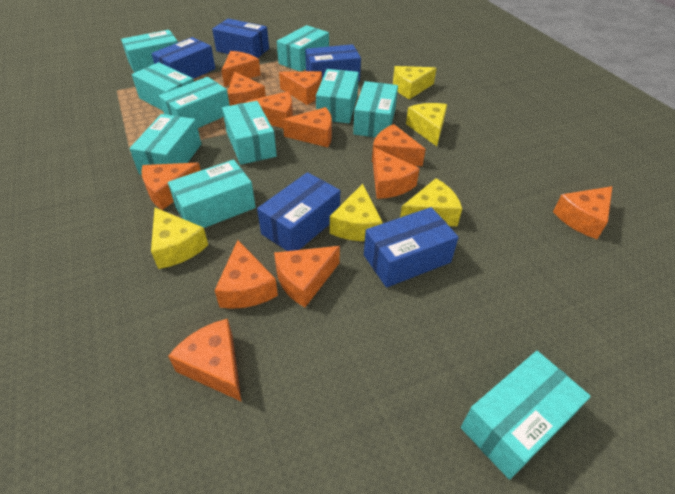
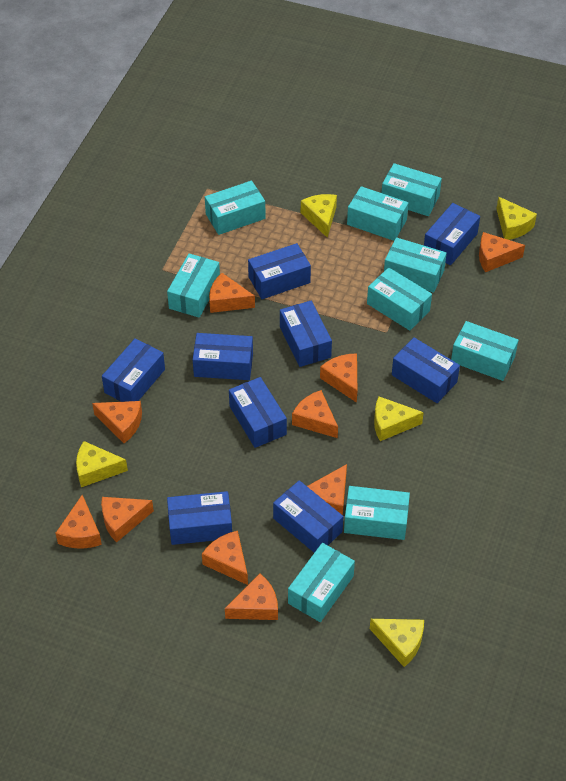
blue box: 5 -> 9
orange cheese: 12 -> 10
turquoise box: 10 -> 9

